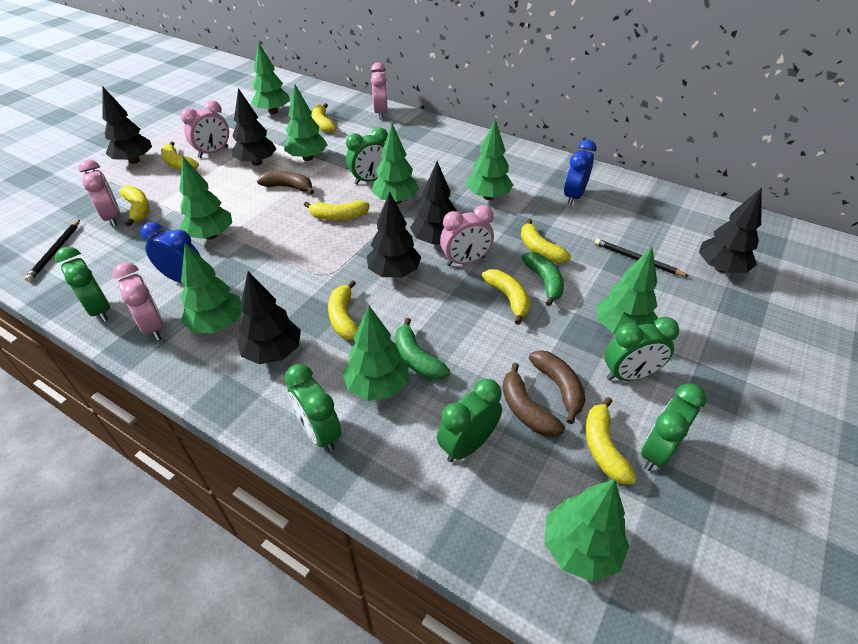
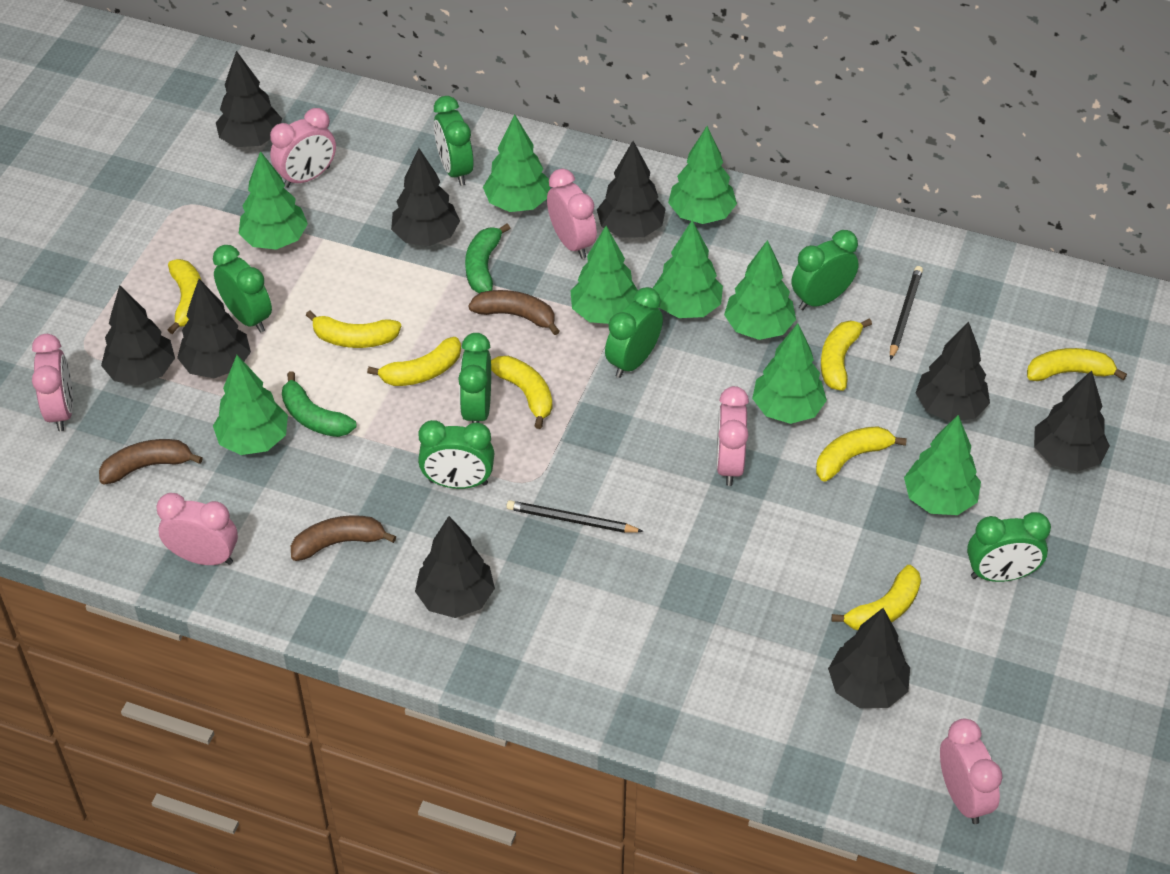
black tree: 6 -> 9
blue clock: 2 -> 0
green clock: 6 -> 7
pink clock: 5 -> 6

